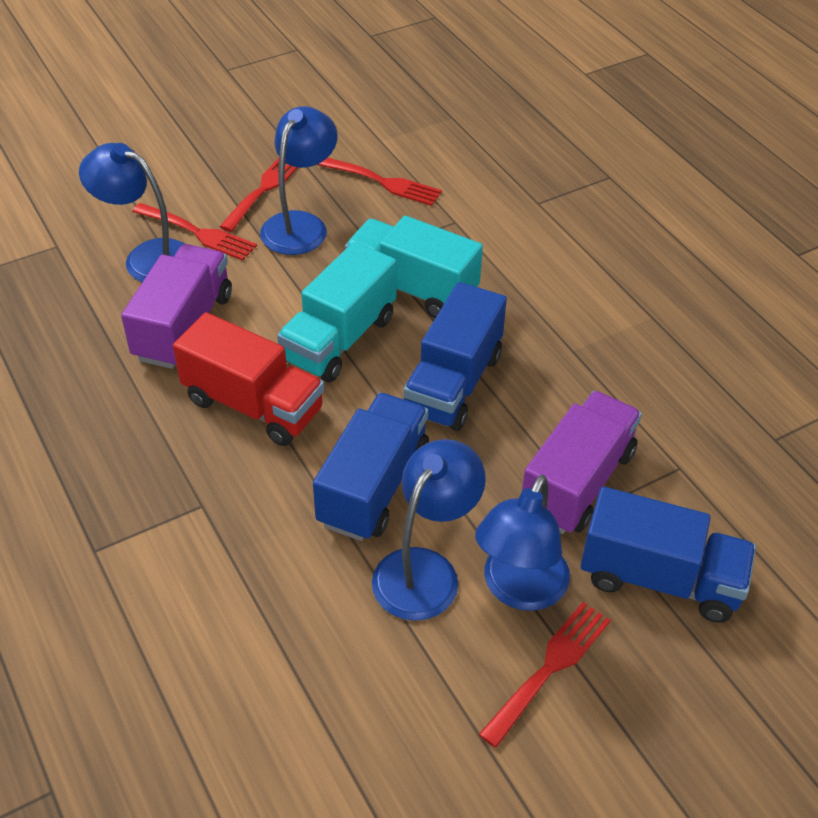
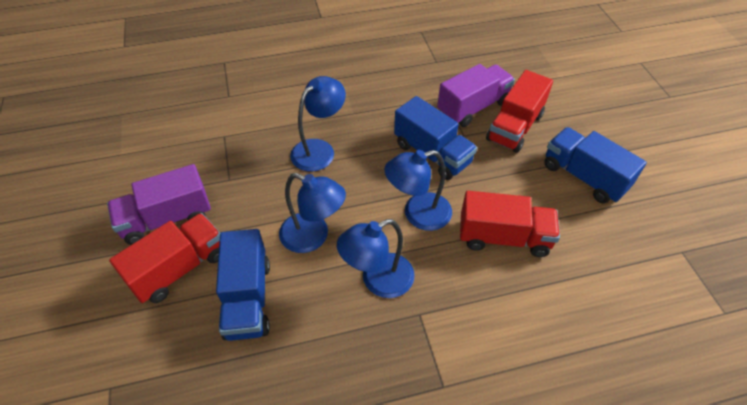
red fork: 4 -> 0
red truck: 1 -> 3
turquoise truck: 2 -> 0

